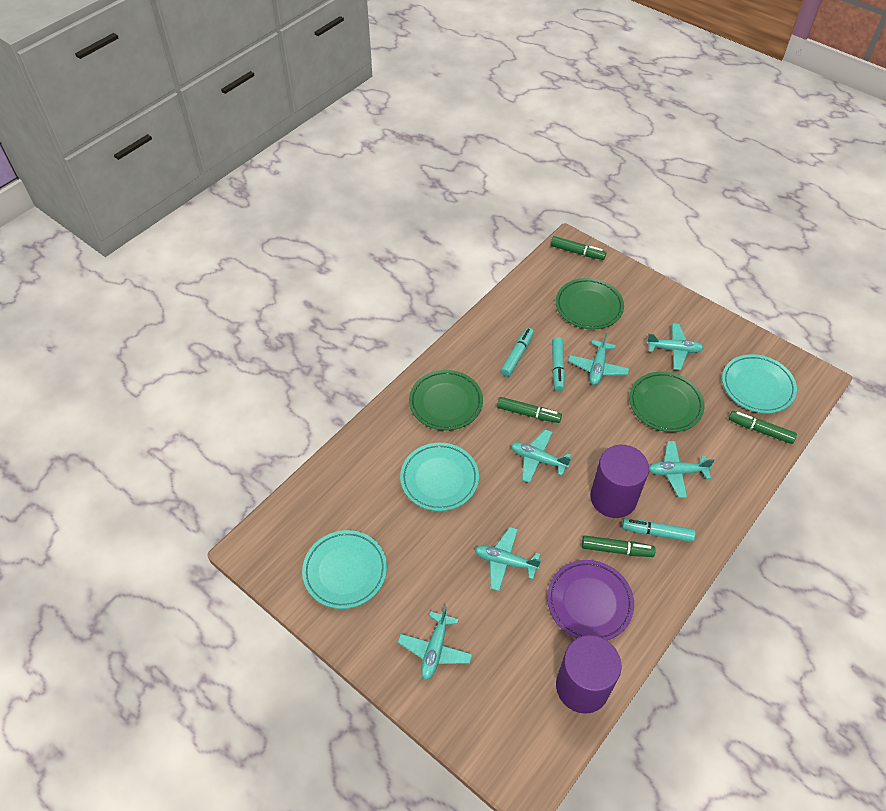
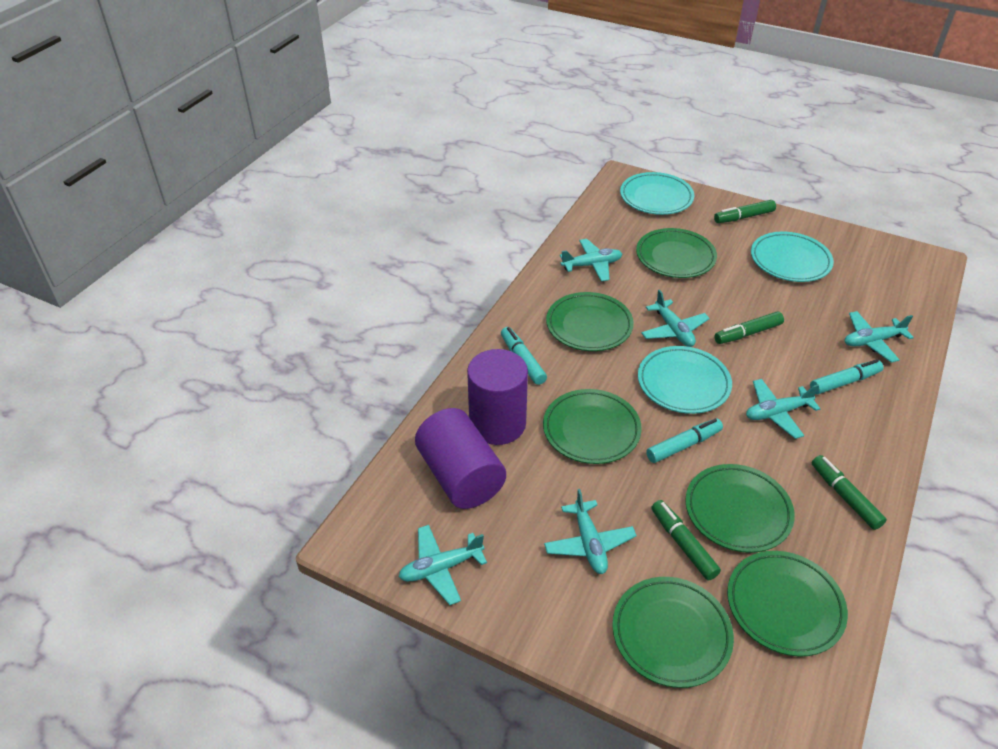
green plate: 3 -> 6
purple plate: 1 -> 0

